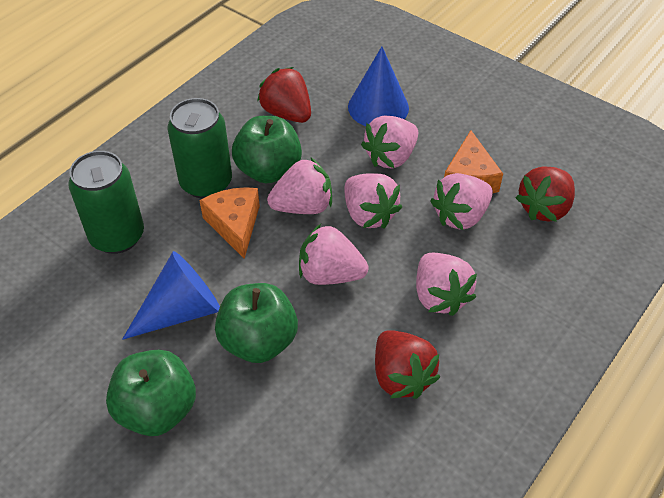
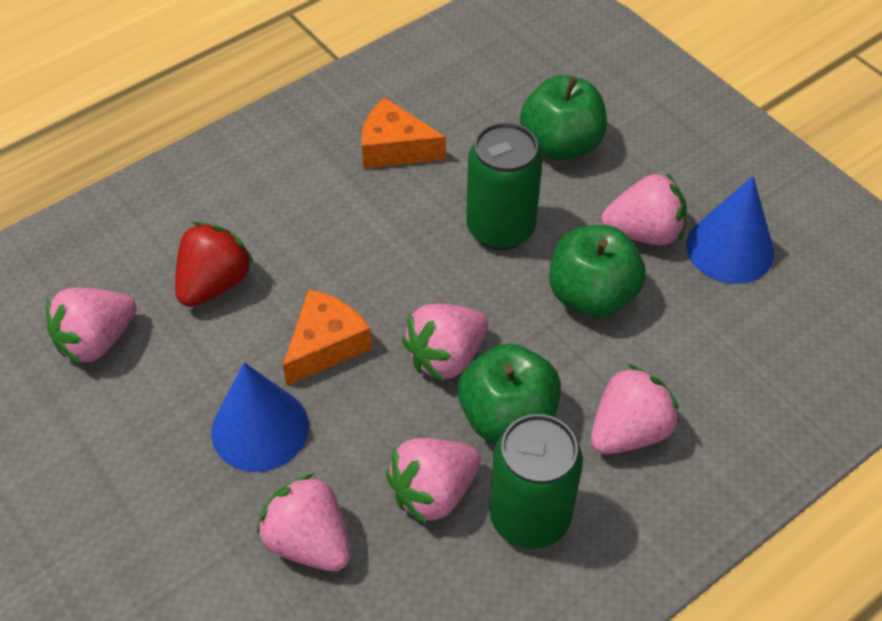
red strawberry: 3 -> 1

